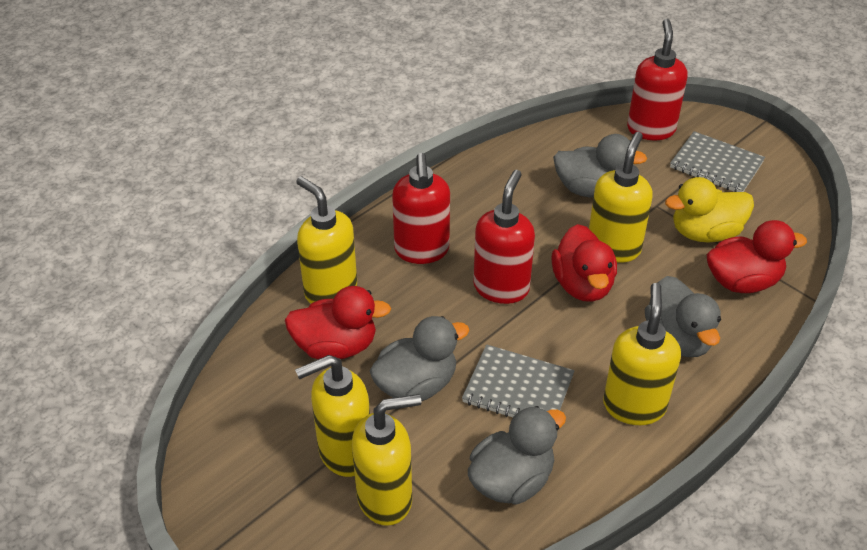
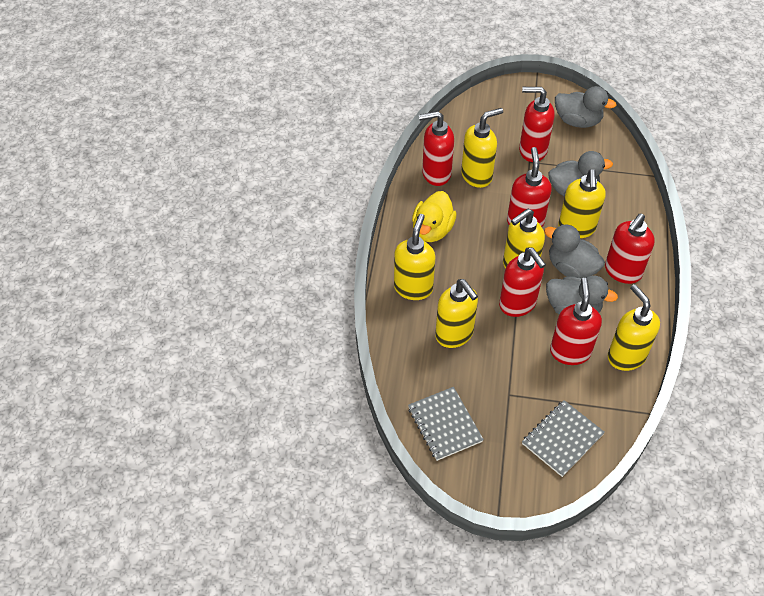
red duck: 3 -> 0
red soap dispenser: 3 -> 6
yellow soap dispenser: 5 -> 6

